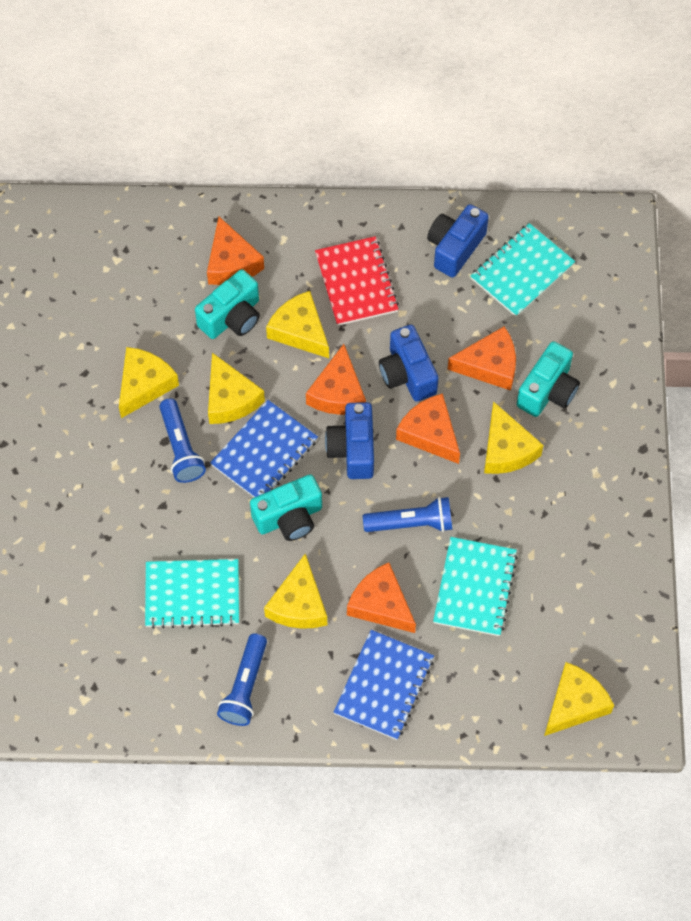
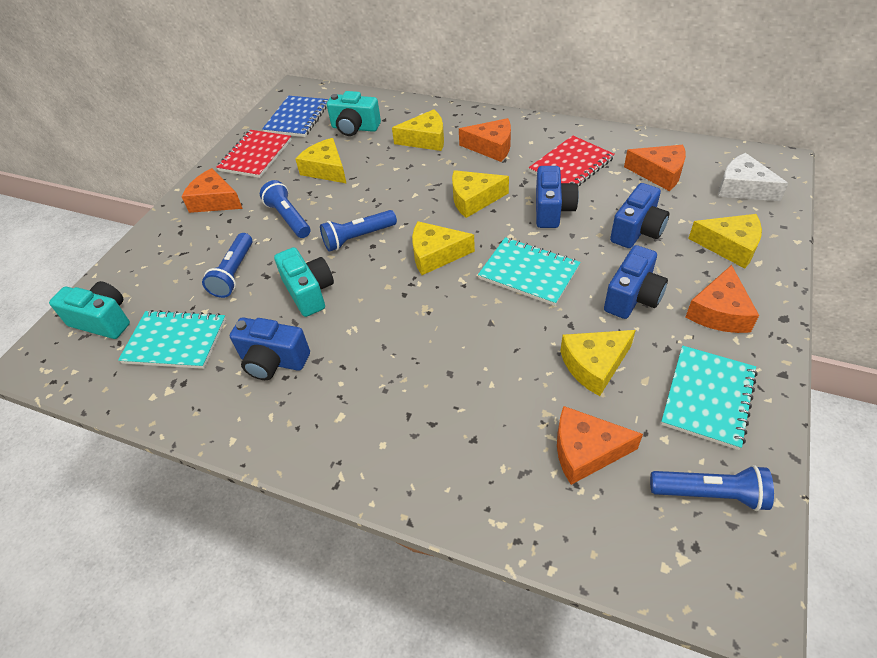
blue camera: 3 -> 4
blue flashlight: 3 -> 4
blue notebook: 2 -> 1
red notebook: 1 -> 2
white cheese: 0 -> 1

